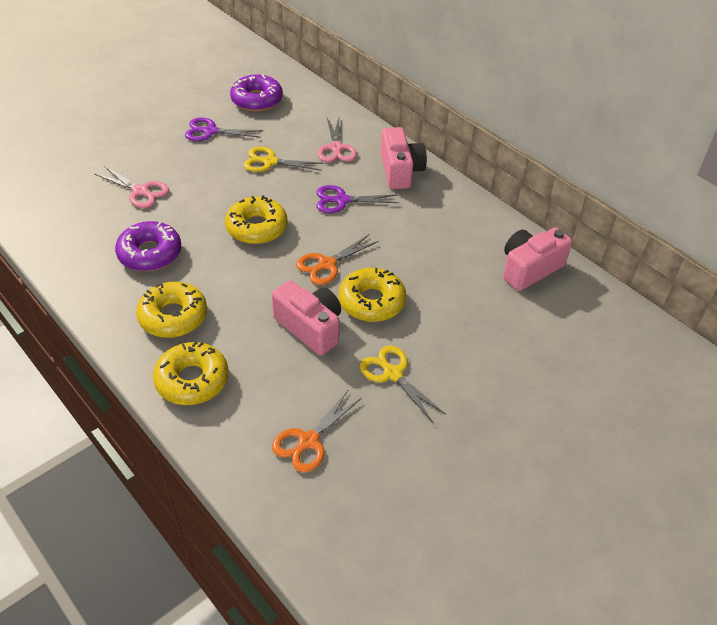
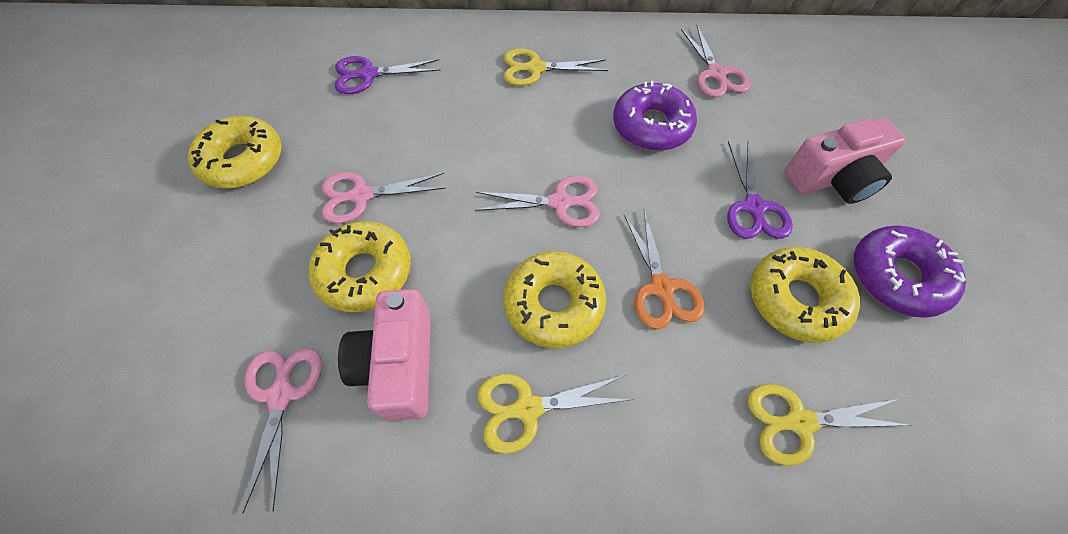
orange scissors: 2 -> 1
pink camera: 3 -> 2
pink scissors: 2 -> 4
yellow scissors: 2 -> 3

